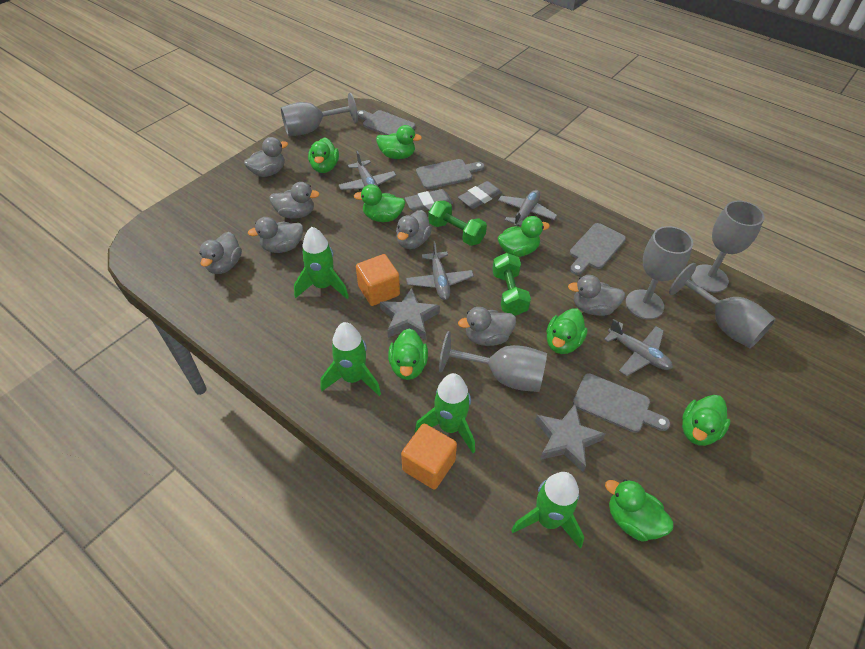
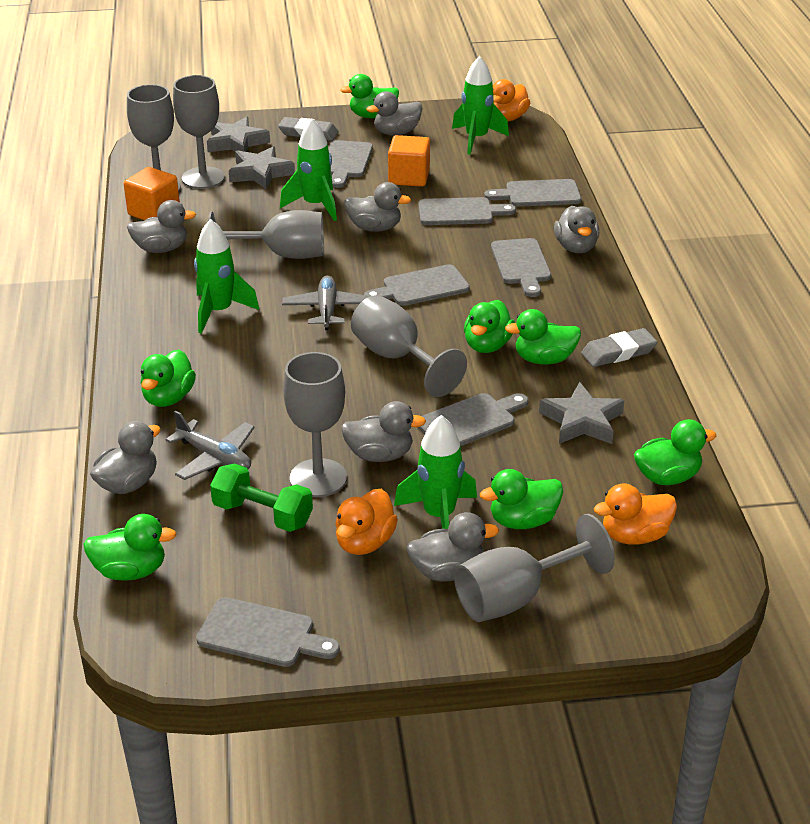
green duck: 8 -> 7
green dumbbell: 2 -> 1
grey cutting board: 4 -> 7
grey goblet: 5 -> 6
grey plane: 4 -> 2
grey star: 2 -> 3
orange duck: 0 -> 3

